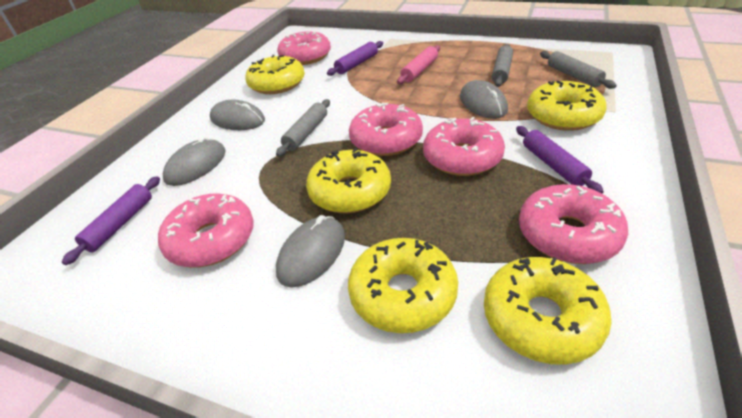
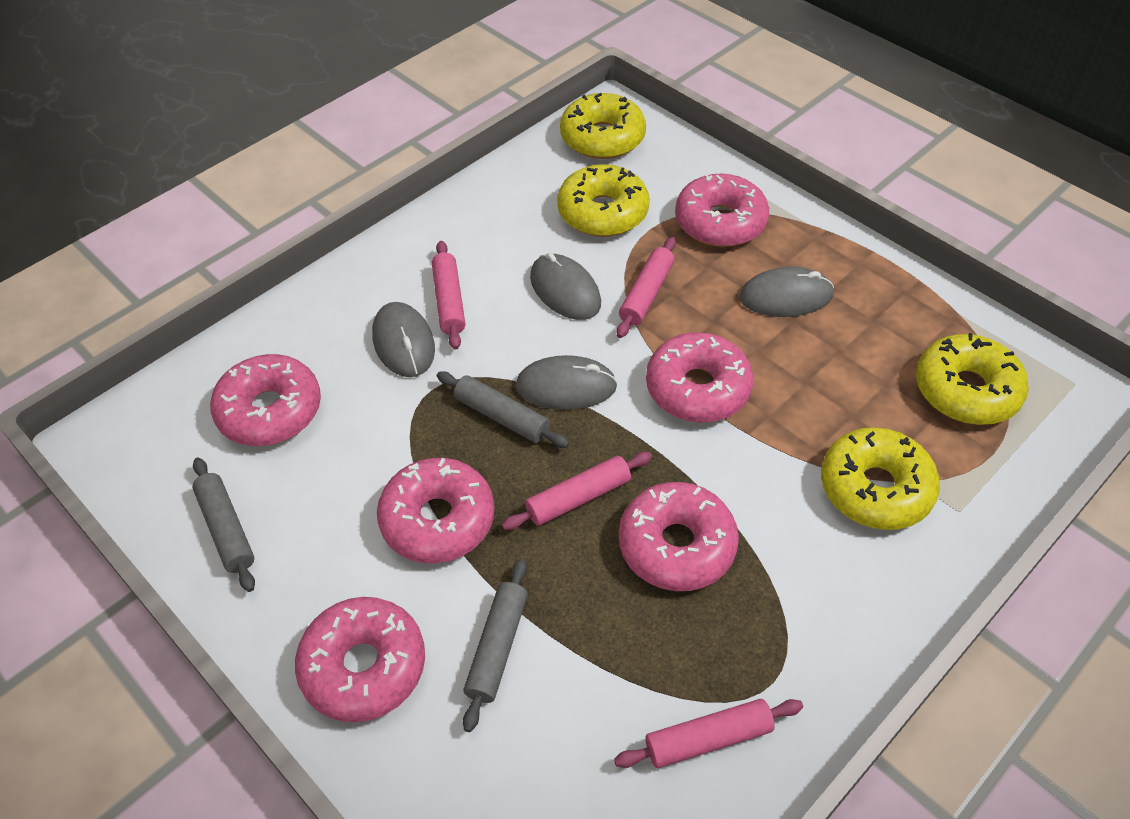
pink donut: 5 -> 6
pink rolling pin: 1 -> 4
purple rolling pin: 3 -> 0
yellow donut: 5 -> 4

